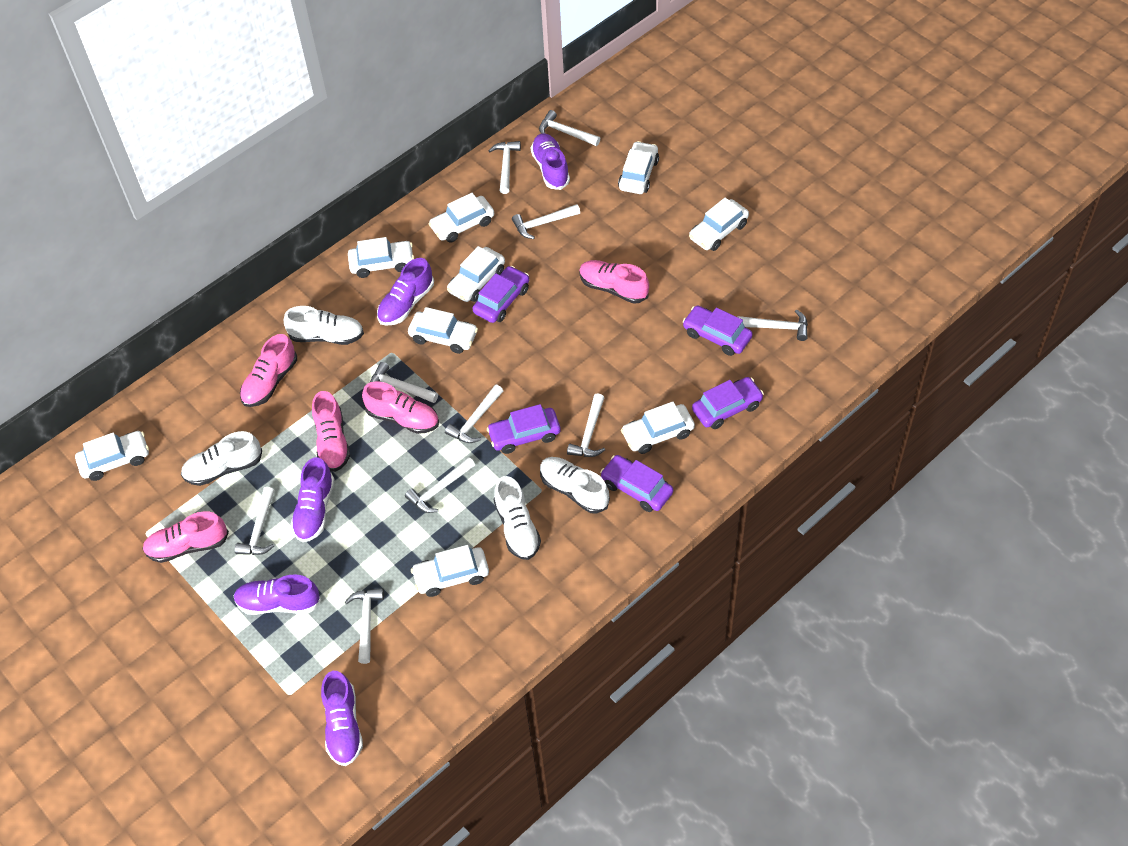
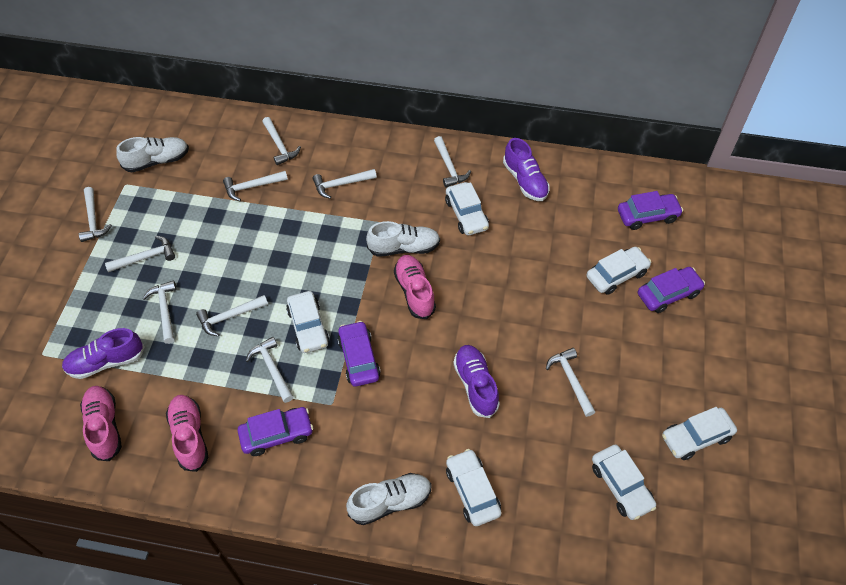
pink shoe: 5 -> 3
purple car: 5 -> 4
purple shoe: 5 -> 3
white car: 9 -> 6
white shoe: 4 -> 3

